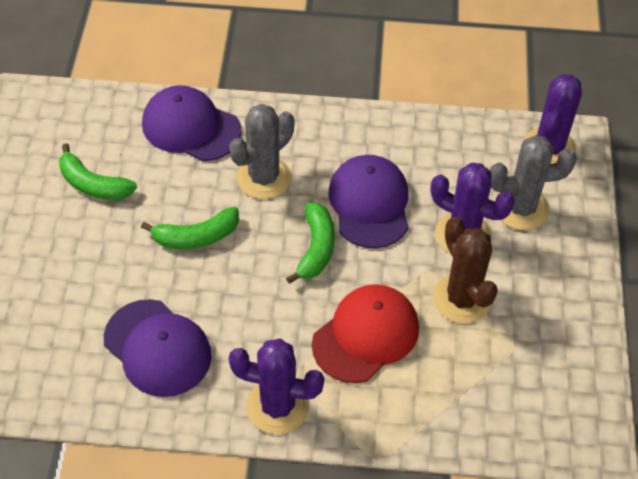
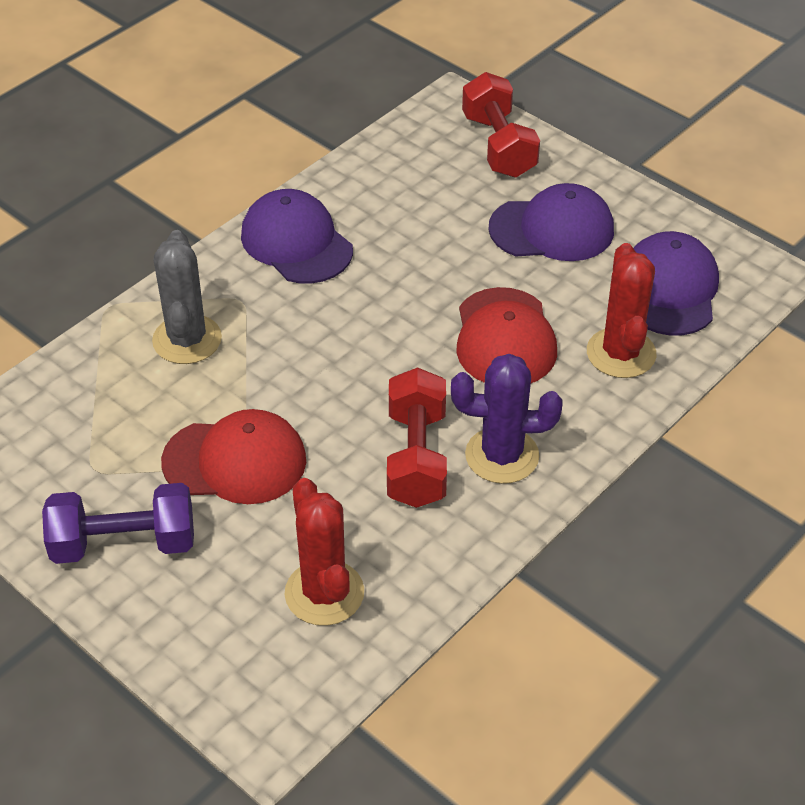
brown cactus: 1 -> 0
green banana: 3 -> 0
grey cactus: 2 -> 1
purple cactus: 3 -> 1
purple dumbbell: 0 -> 1
red cactus: 0 -> 2
red cap: 1 -> 2
red dumbbell: 0 -> 2

